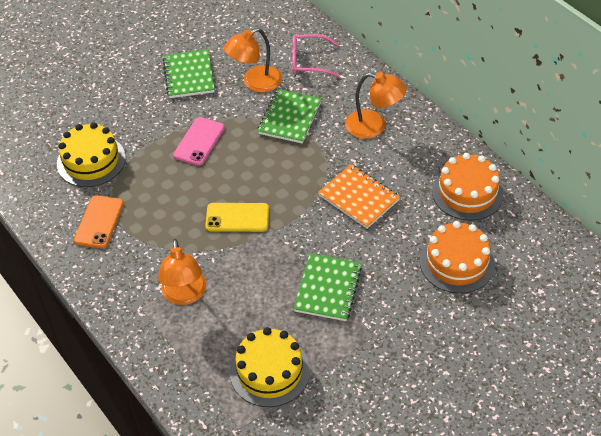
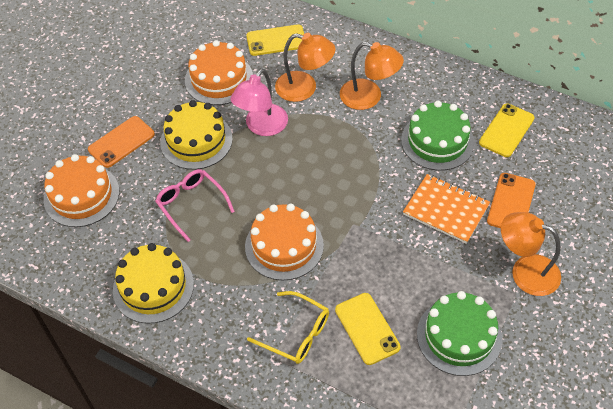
green cake: 0 -> 2
green notebook: 3 -> 0
orange cake: 2 -> 3
orange phone: 1 -> 2
pink lamp: 0 -> 1
pink phone: 1 -> 0
yellow glasses: 0 -> 1
yellow phone: 1 -> 3

